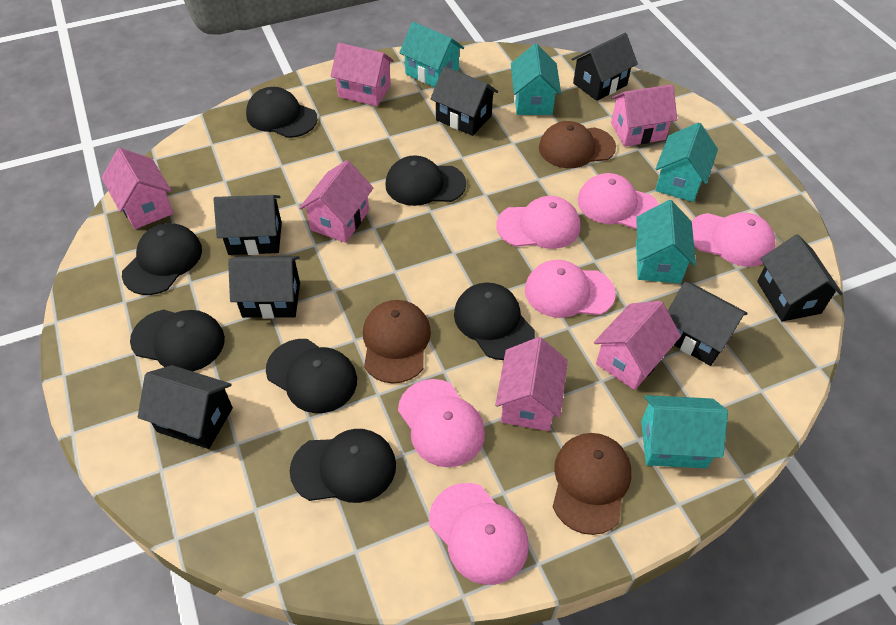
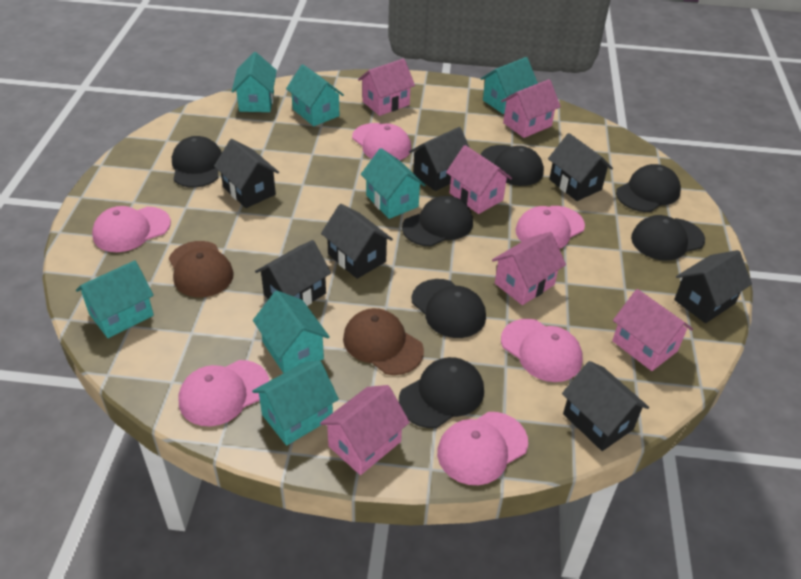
brown cap: 3 -> 2
turquoise house: 5 -> 7

